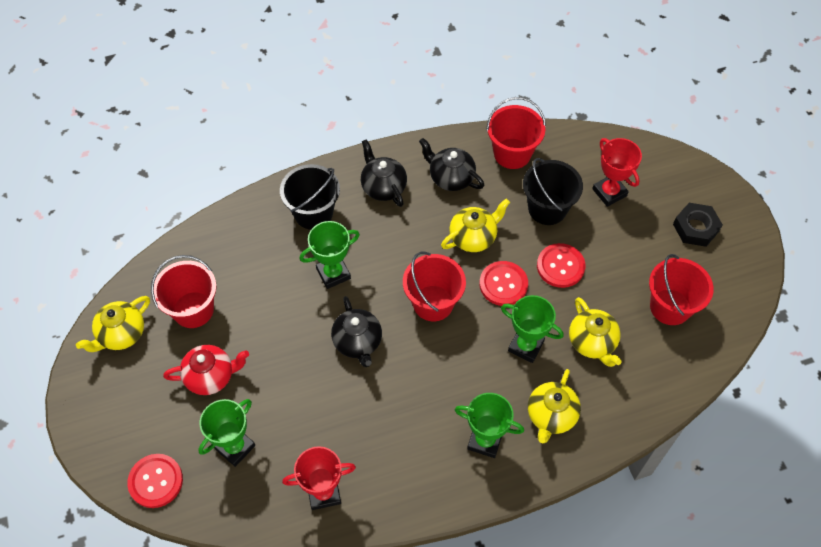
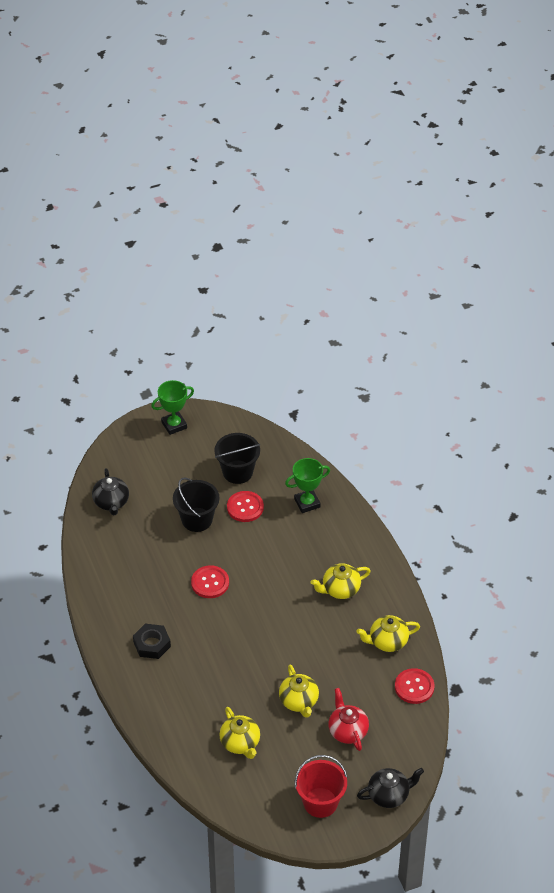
black teapot: 3 -> 2
green trophy: 4 -> 2
red bucket: 4 -> 1
red trophy: 2 -> 0

